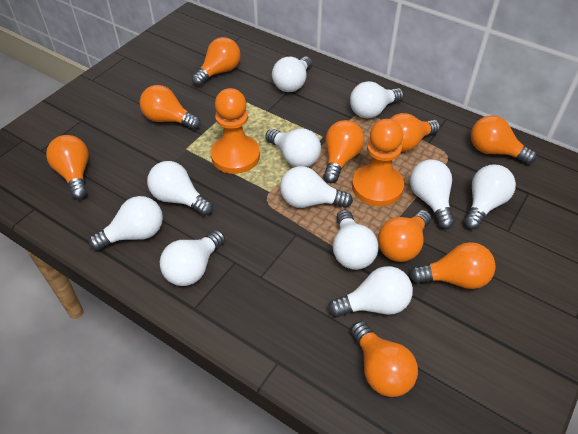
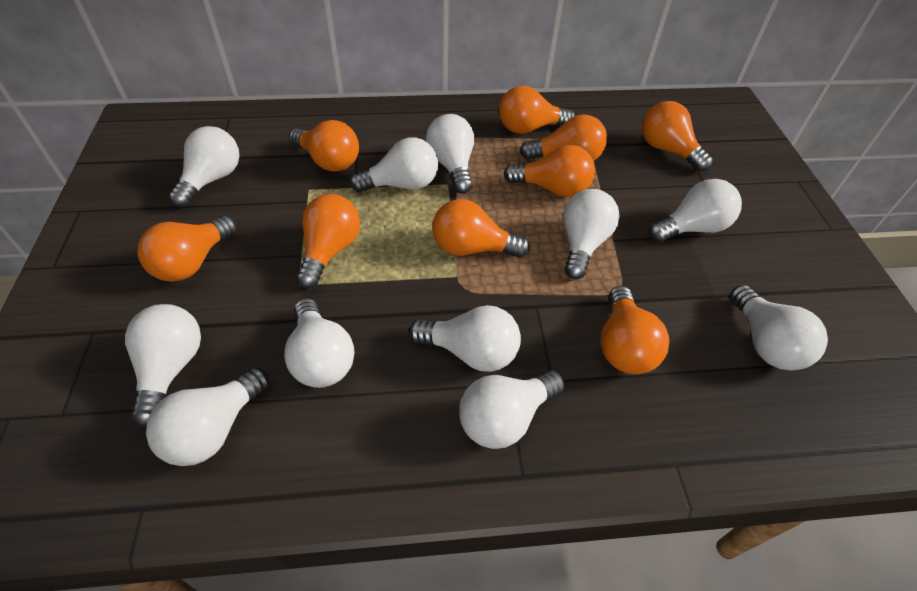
orange pawn: 2 -> 0

